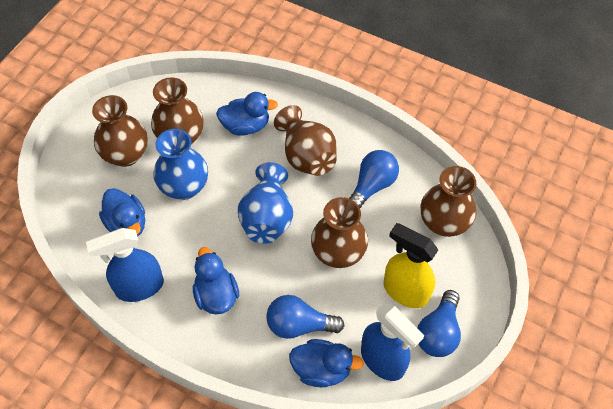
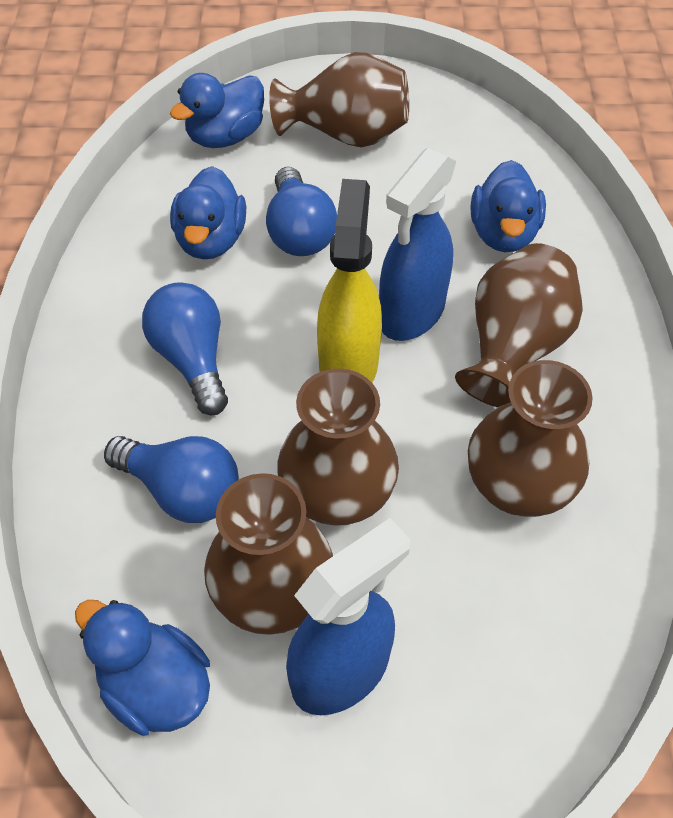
blue vase: 2 -> 0

